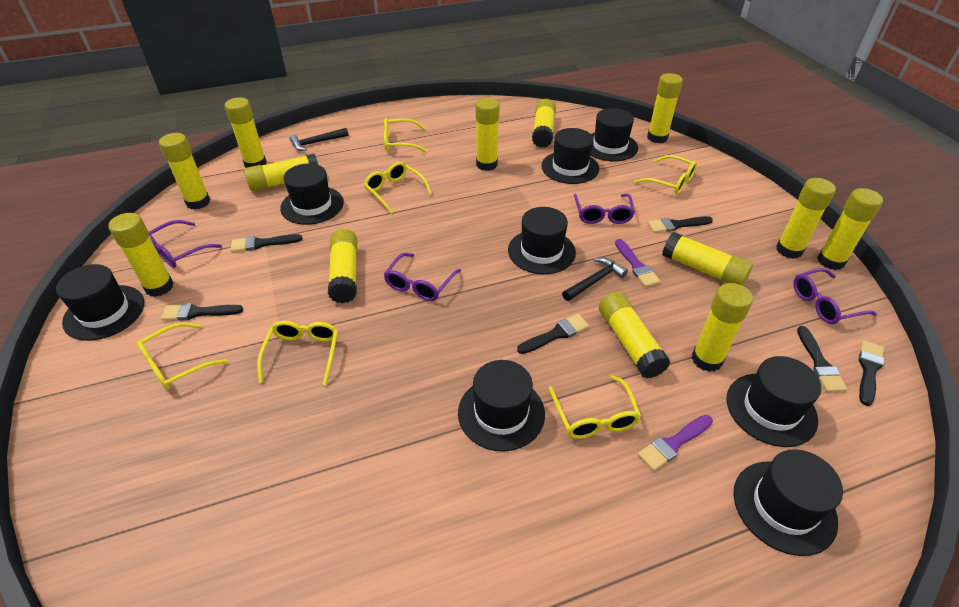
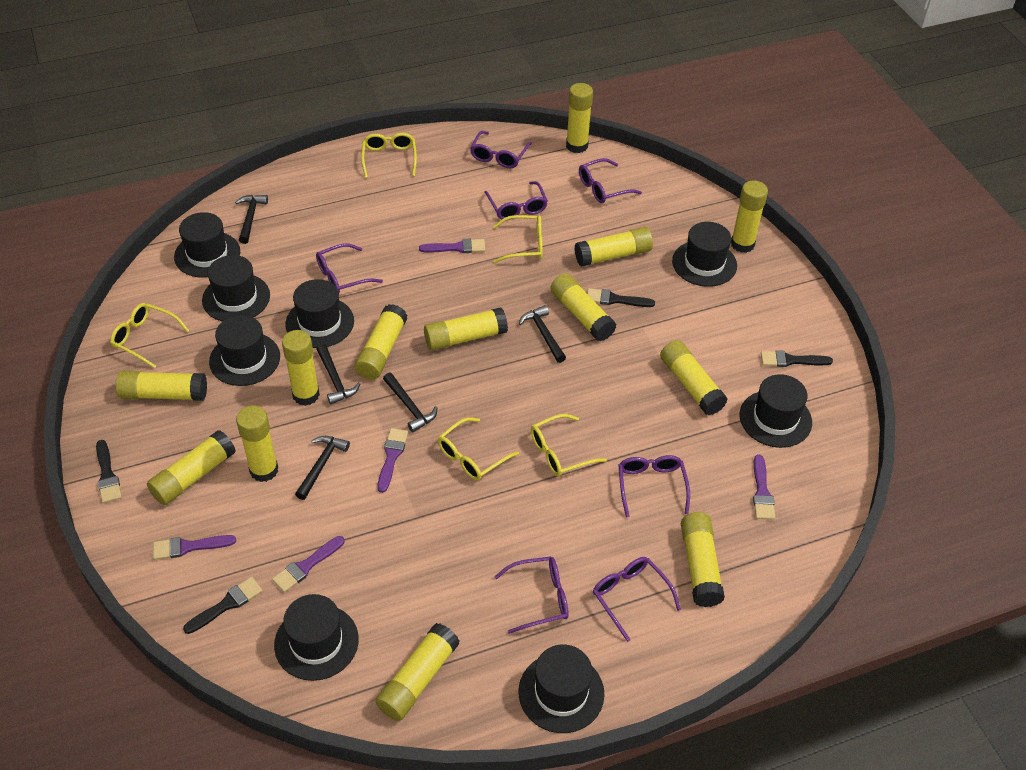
black brush: 6 -> 4
black hammer: 2 -> 5
purple brush: 2 -> 5
purple glasses: 4 -> 7
yellow glasses: 6 -> 5

